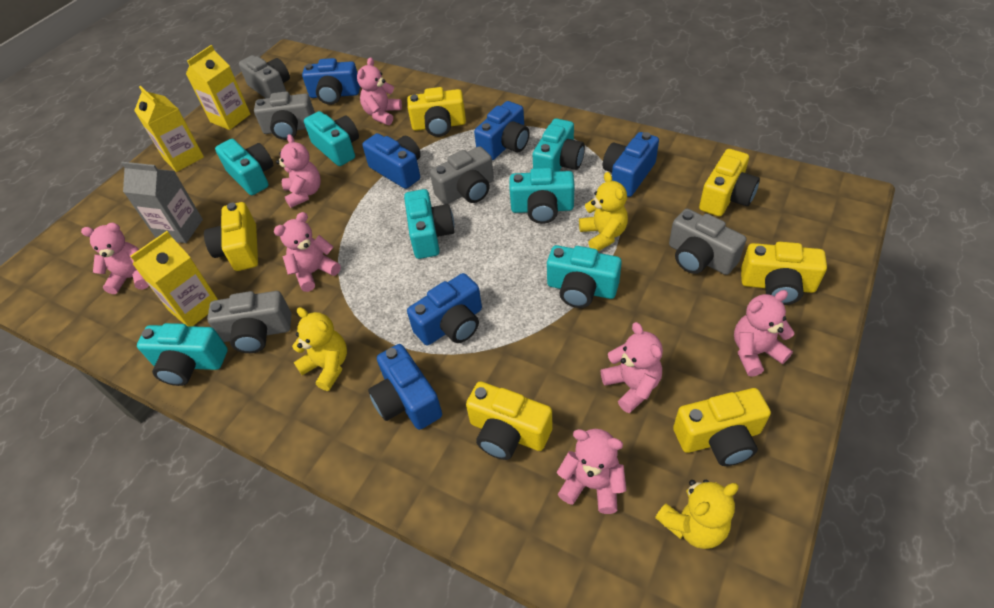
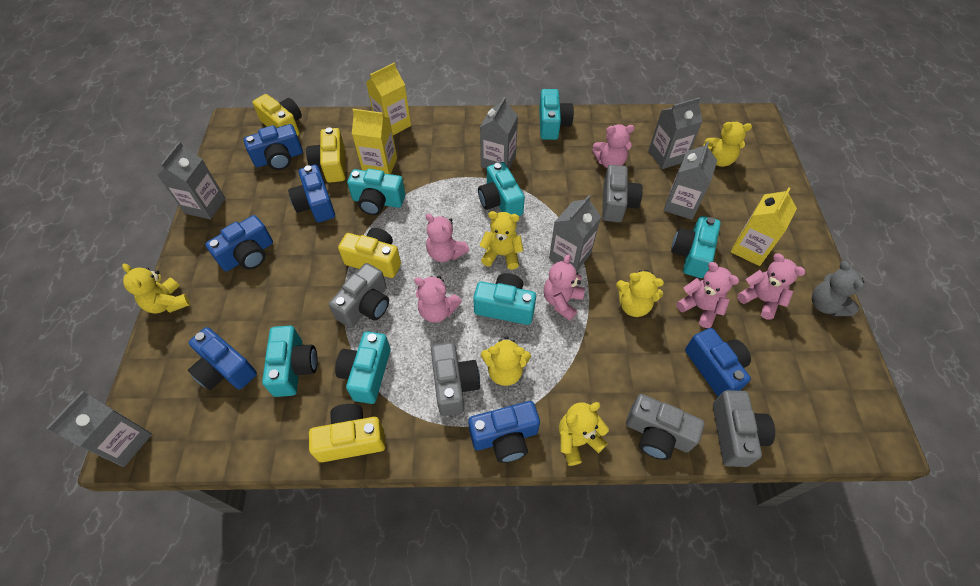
grey carton: 1 -> 6
grey teddy bear: 0 -> 1
pink teddy bear: 7 -> 6
yellow camera: 6 -> 4
yellow teddy bear: 3 -> 6

